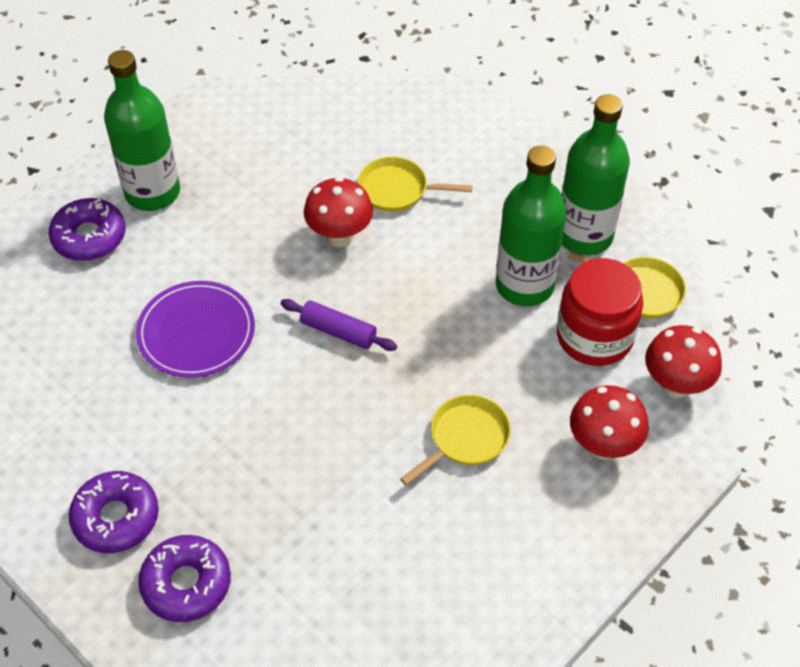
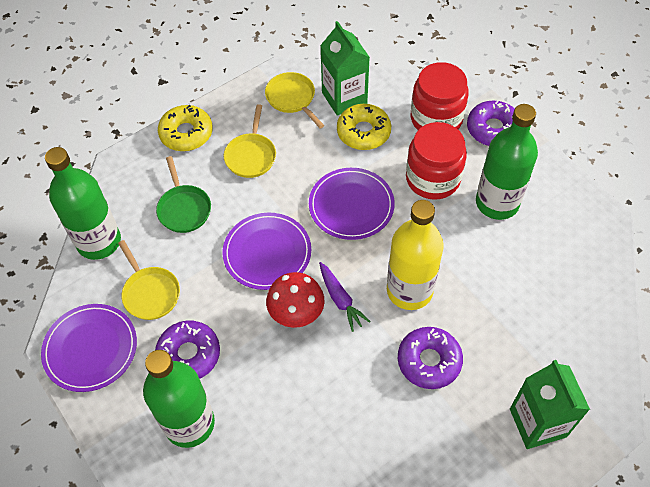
green carton: 0 -> 2
green pan: 0 -> 1
purple carrot: 0 -> 1
purple plate: 1 -> 3
purple rolling pin: 1 -> 0
red jar: 1 -> 2
red mushroom: 3 -> 1
yellow bottle: 0 -> 1
yellow donut: 0 -> 2

